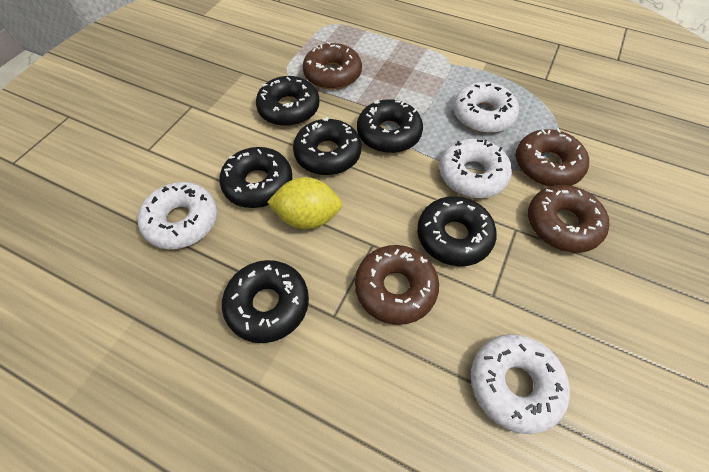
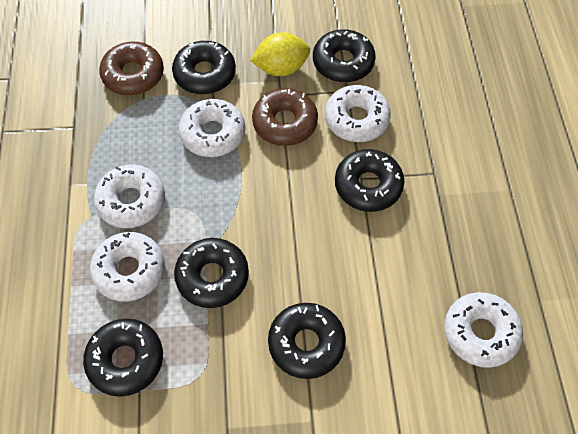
brown donut: 4 -> 2
white donut: 4 -> 5

